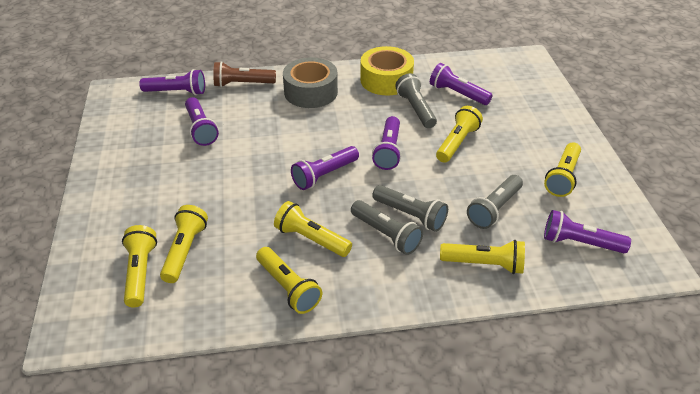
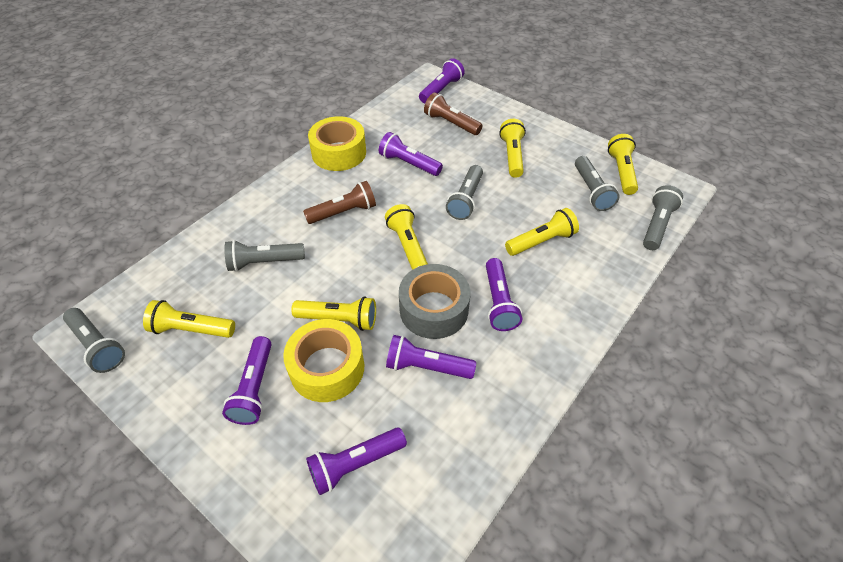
brown flashlight: 1 -> 2
grey flashlight: 4 -> 5
yellow flashlight: 7 -> 6
yellow tape: 1 -> 2

